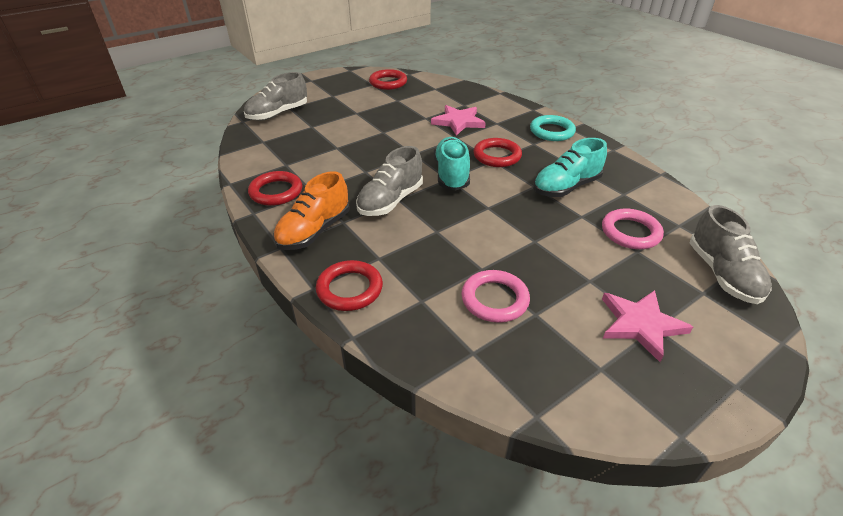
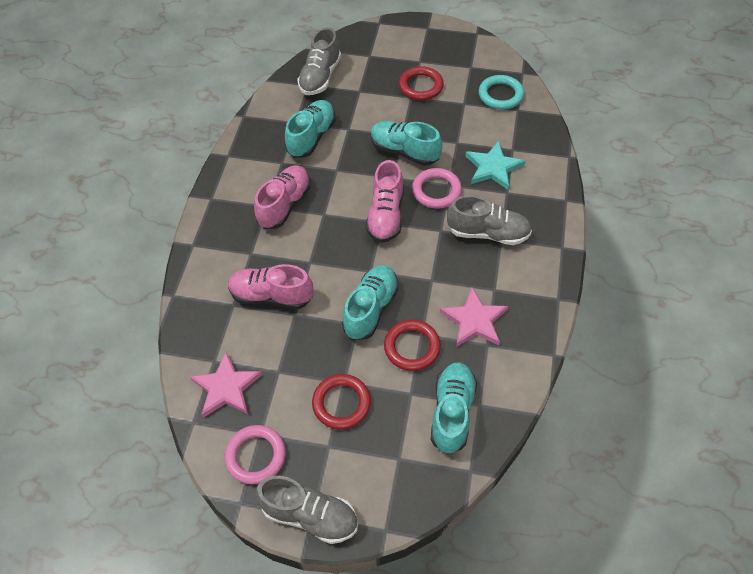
orange shoe: 1 -> 0
pink shoe: 0 -> 3
red ring: 4 -> 3
turquoise shoe: 2 -> 4
turquoise star: 0 -> 1

